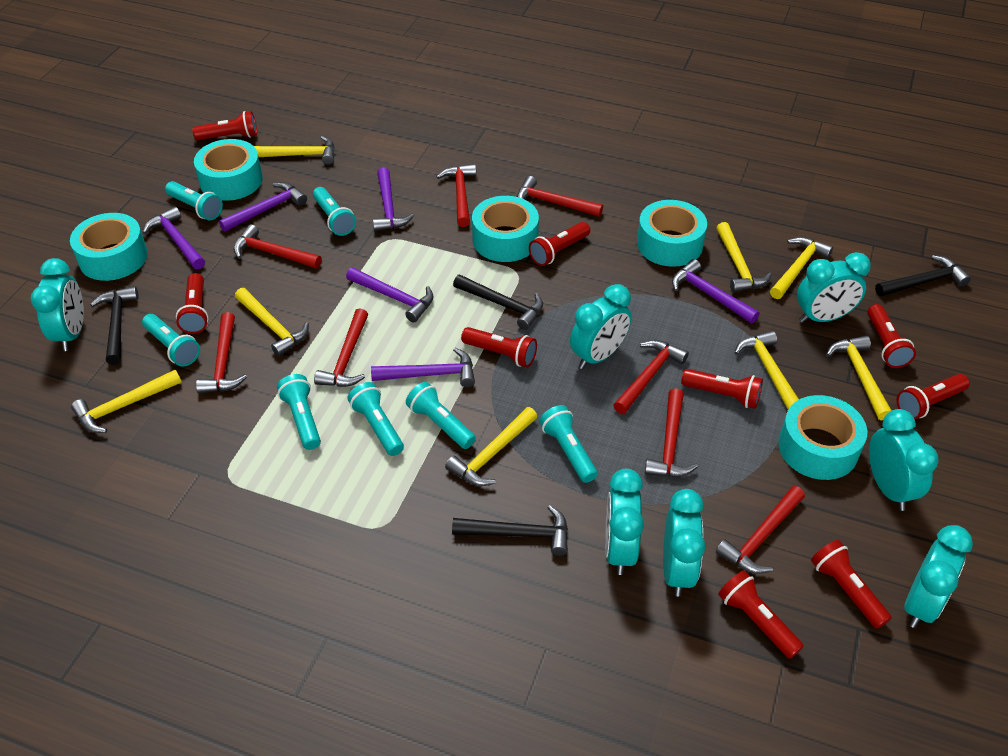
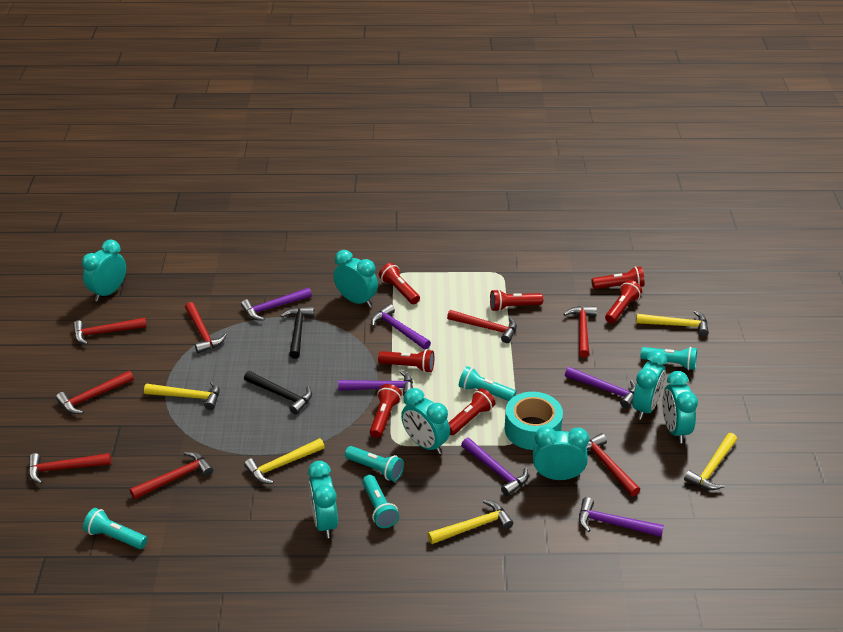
black hammer: 4 -> 2
red flashlight: 9 -> 7
turquoise flashlight: 7 -> 5
turquoise tape: 5 -> 1
yellow hammer: 8 -> 5

